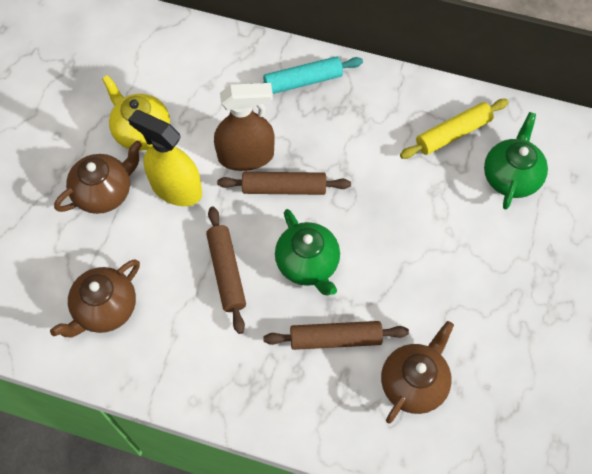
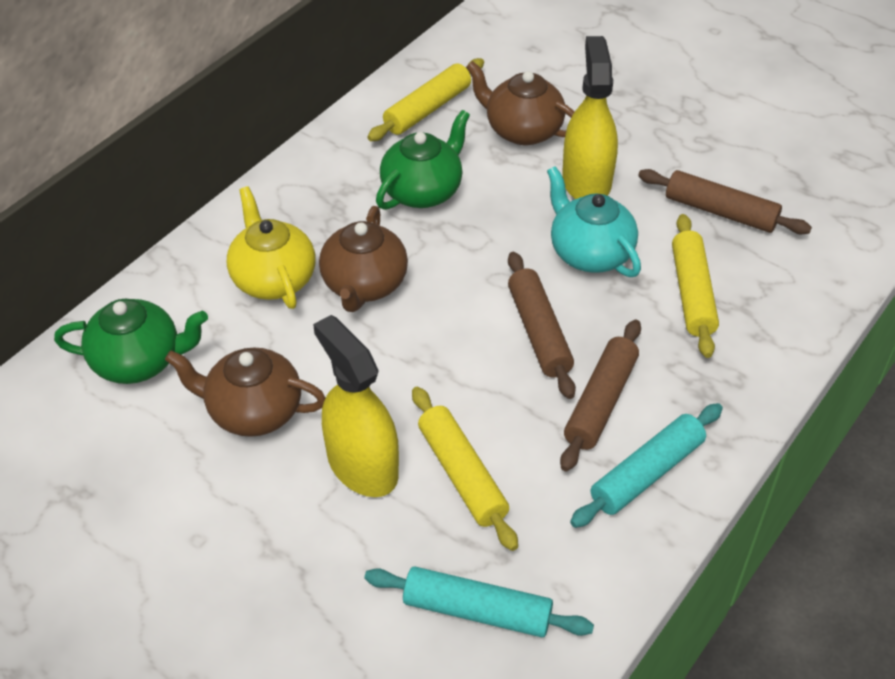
brown spray bottle: 1 -> 0
turquoise rolling pin: 1 -> 2
turquoise teapot: 0 -> 1
yellow rolling pin: 1 -> 3
yellow spray bottle: 1 -> 2

